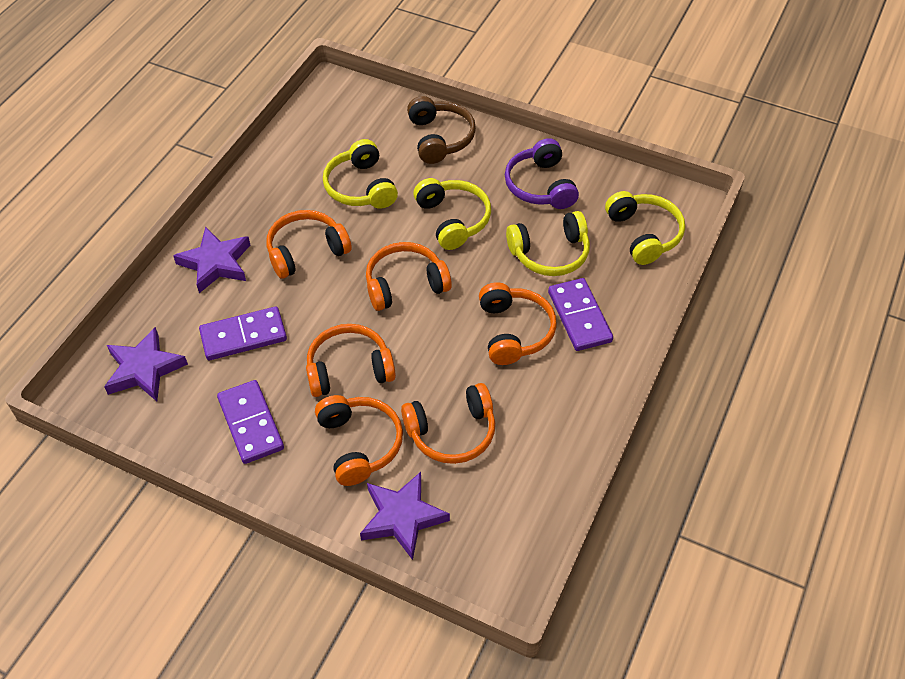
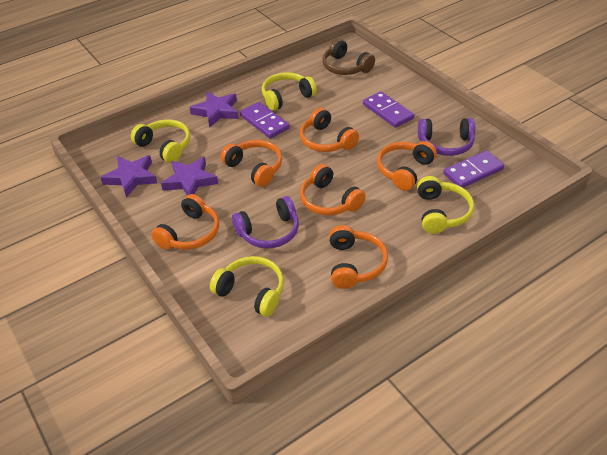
purple headphones: 1 -> 2

